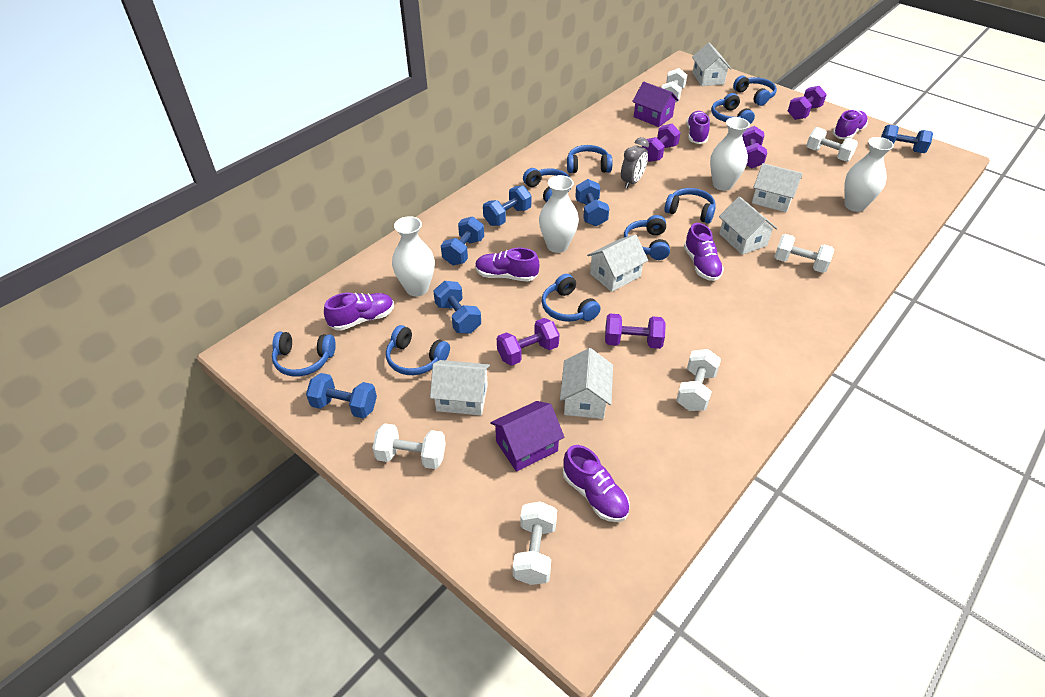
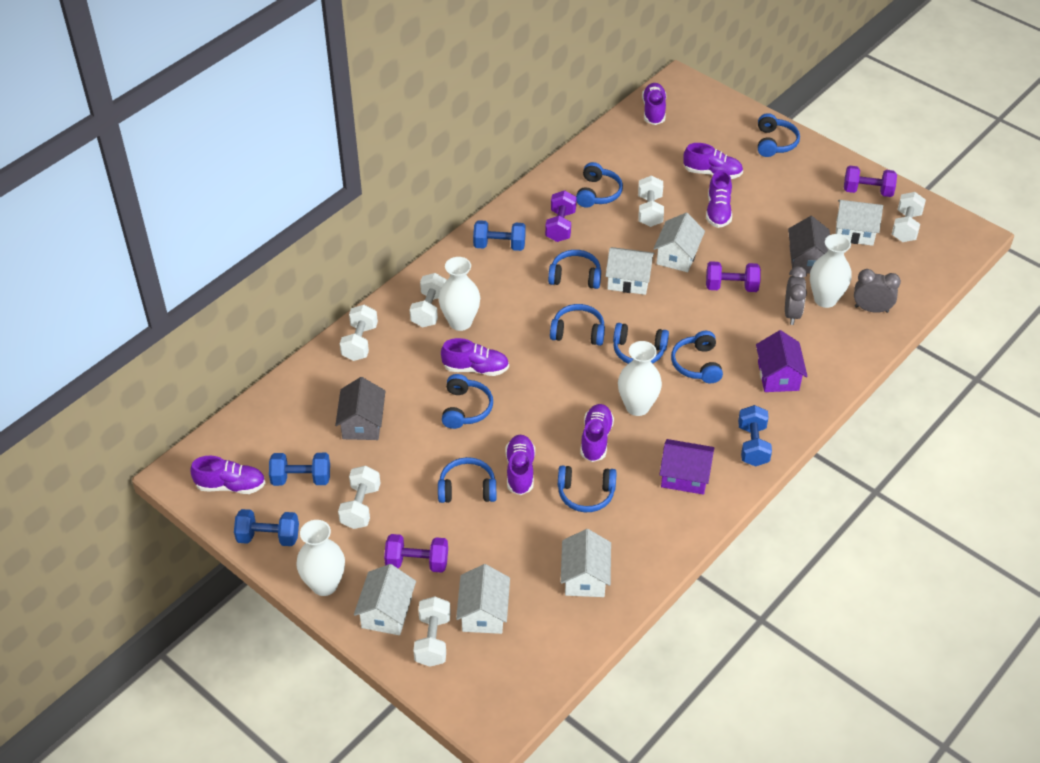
blue dumbbell: 6 -> 4
grey clock: 1 -> 2
grey house: 0 -> 2
purple dumbbell: 5 -> 4
purple shoe: 6 -> 7

